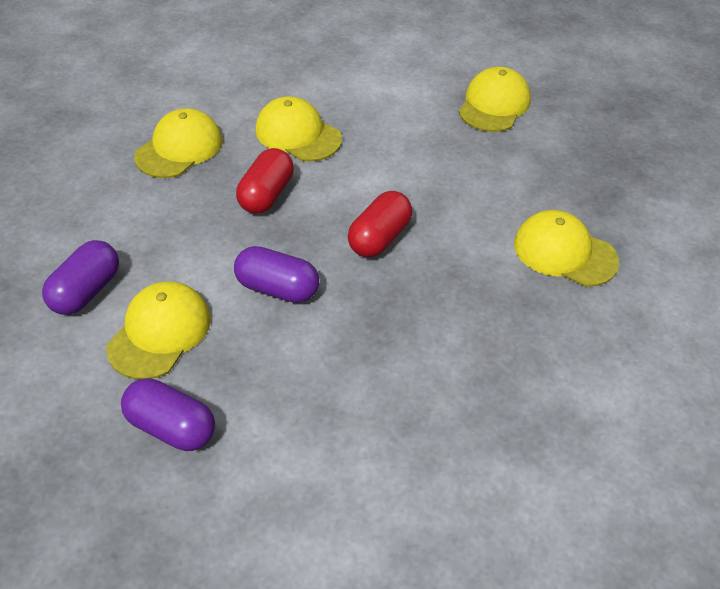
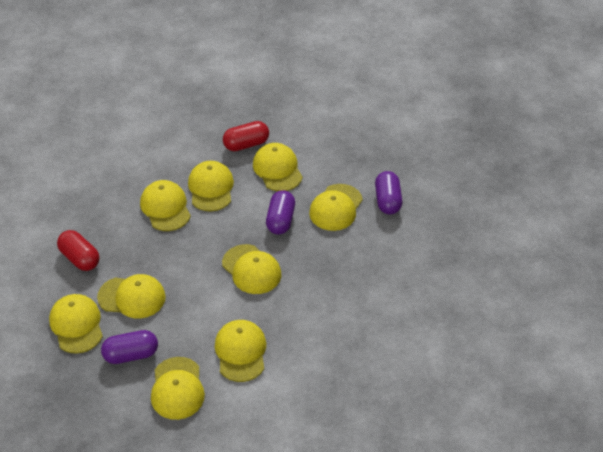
yellow cap: 5 -> 9

